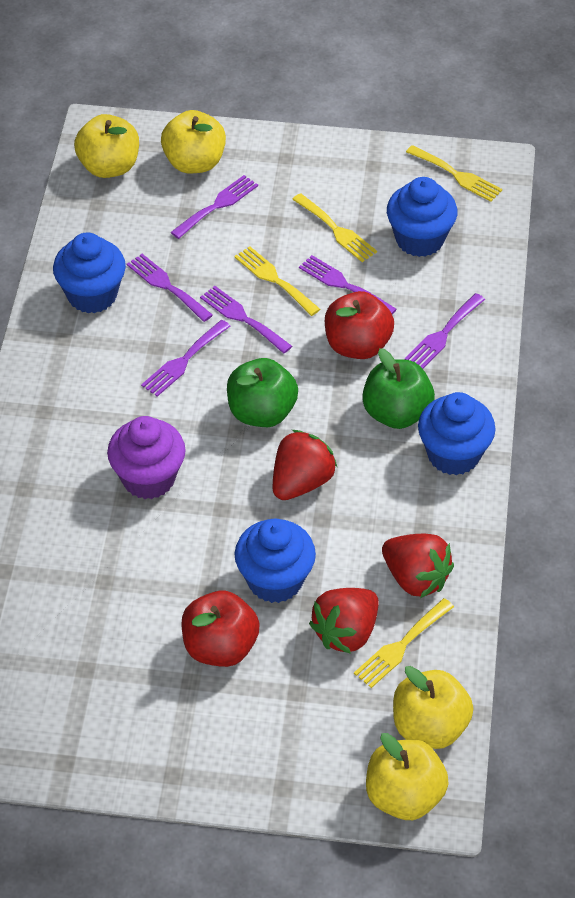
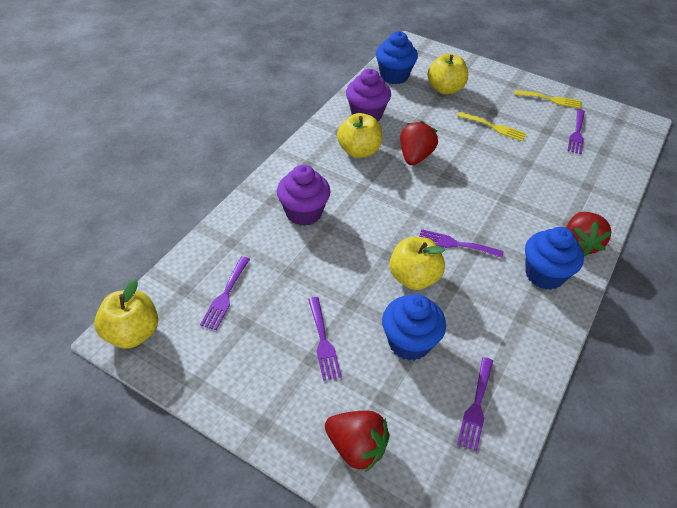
blue cupcake: 4 -> 3
green apple: 2 -> 0
purple cupcake: 1 -> 2
purple fork: 6 -> 5
red apple: 2 -> 0
yellow fork: 4 -> 2

